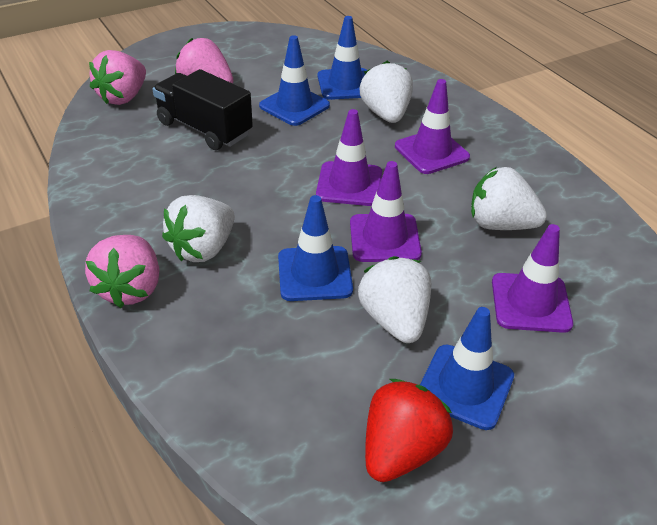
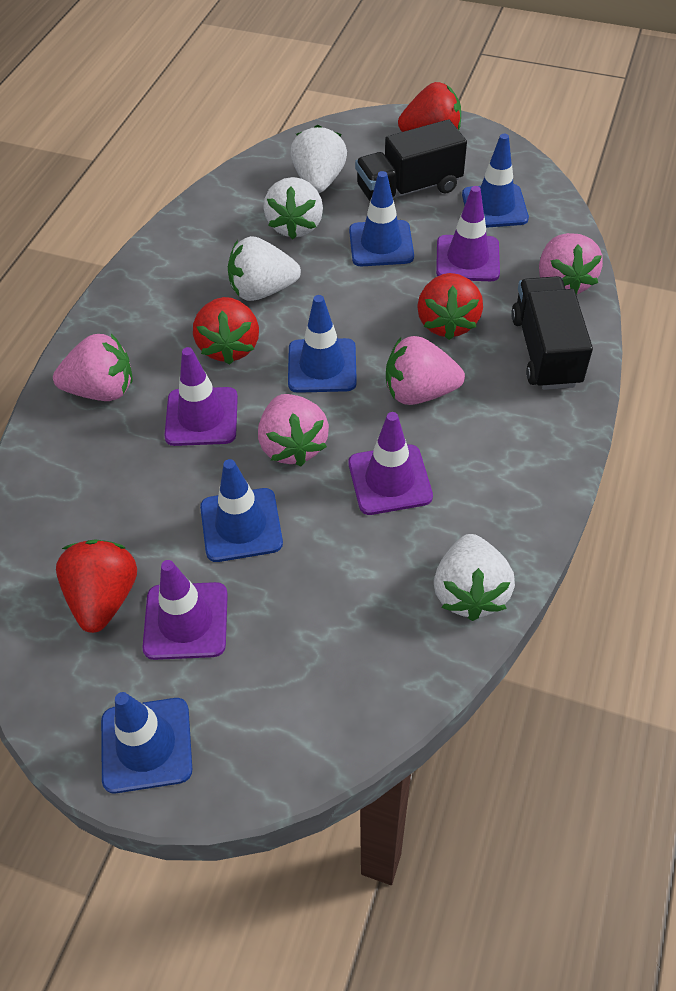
black truck: 1 -> 2
blue traffic cone: 4 -> 5
pink strawberry: 3 -> 4
red strawberry: 1 -> 4

